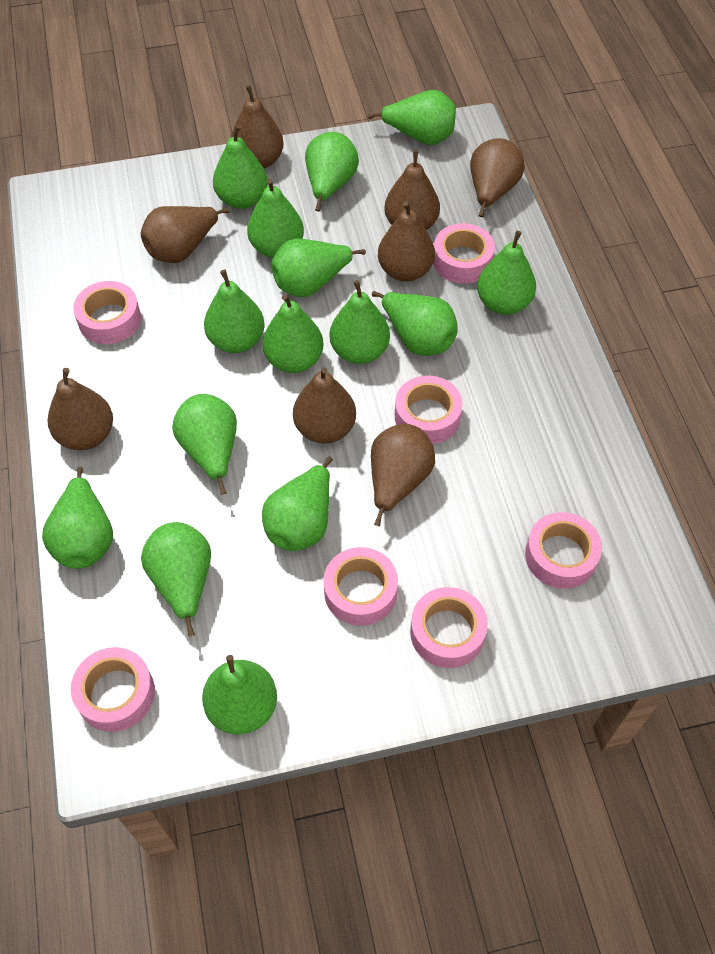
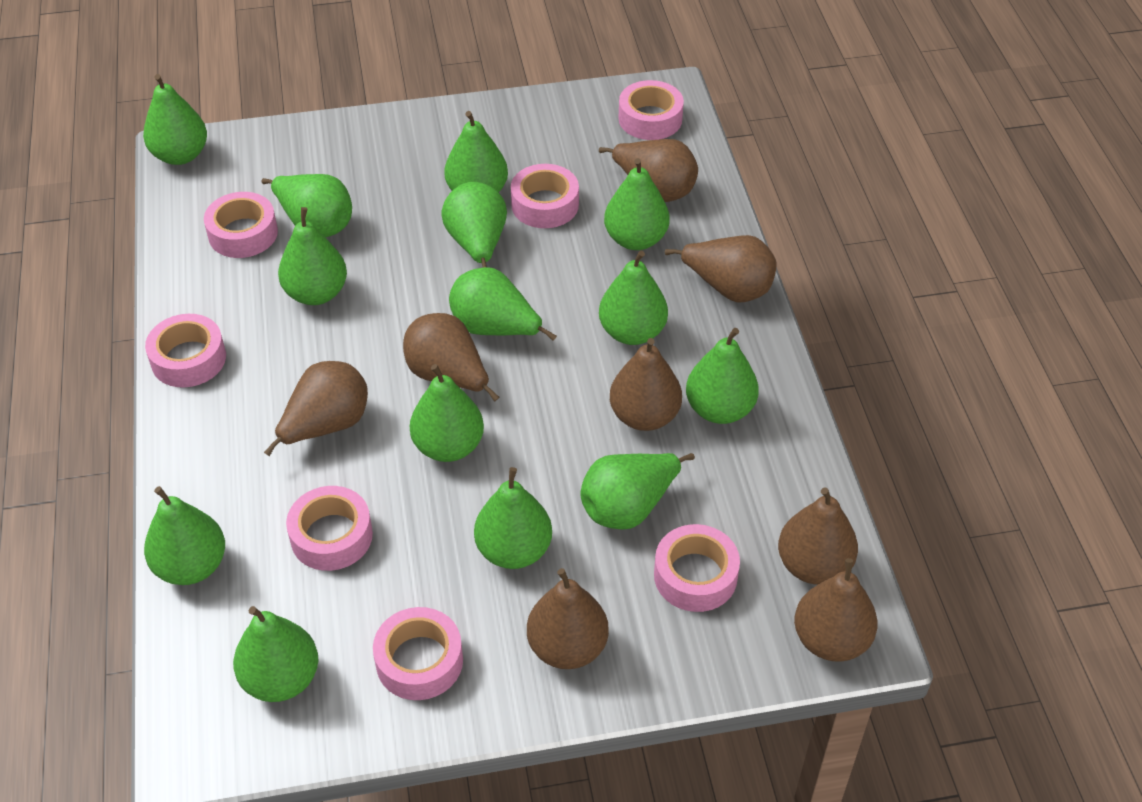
green pear: 15 -> 14

